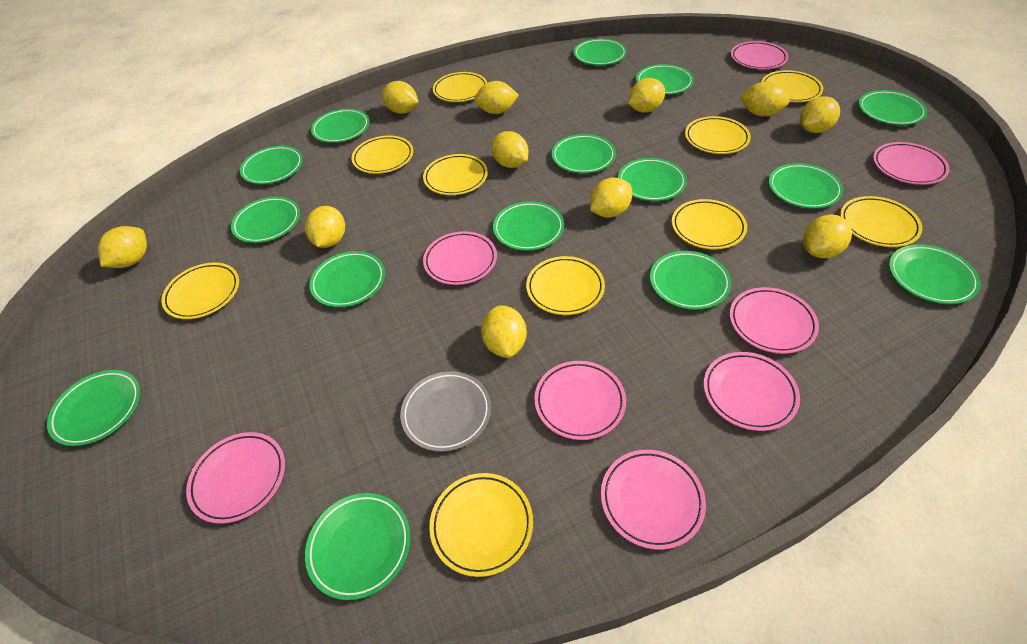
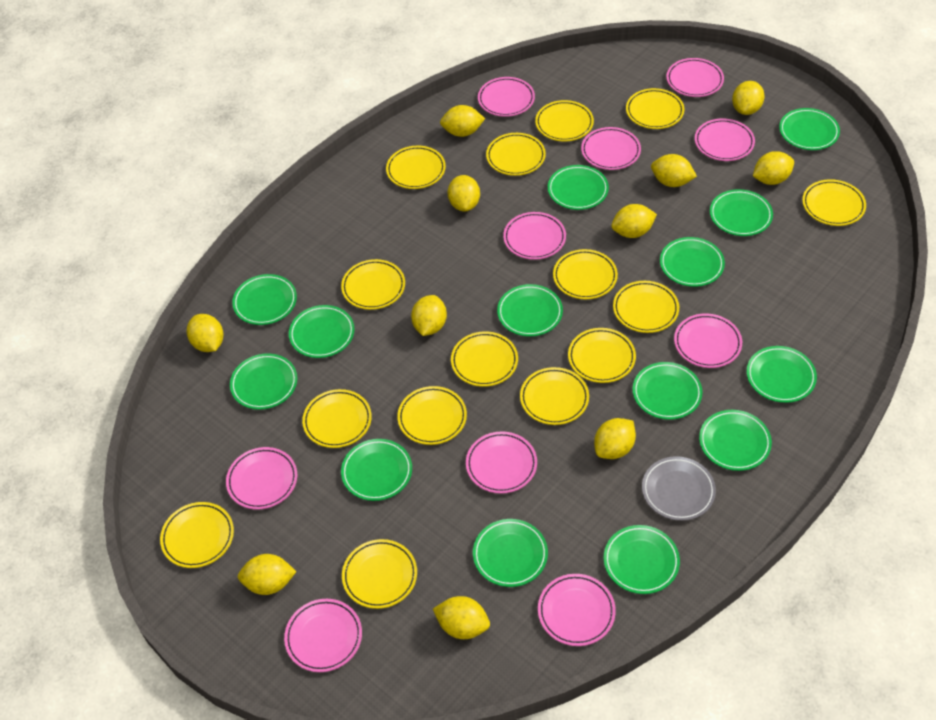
green plate: 15 -> 14
pink plate: 8 -> 10
yellow plate: 10 -> 15

